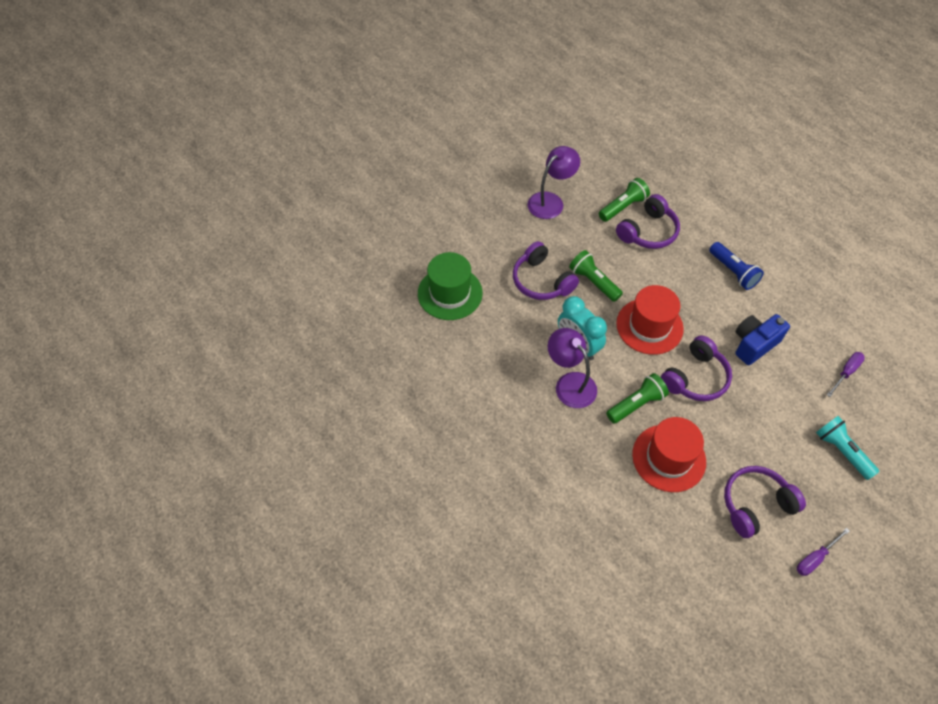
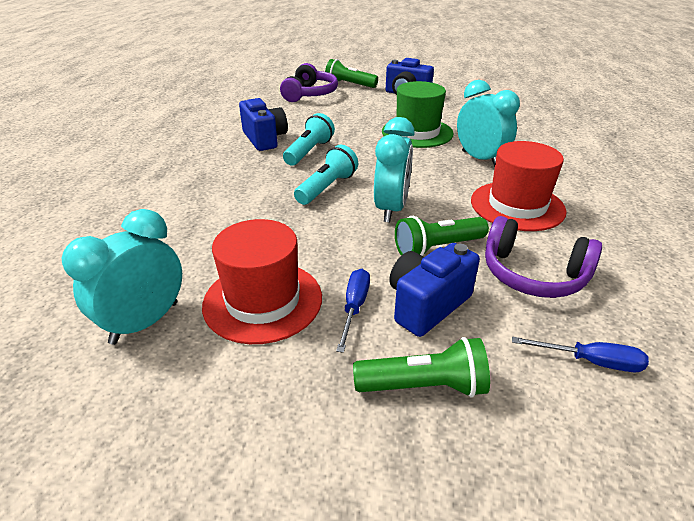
blue camera: 1 -> 3
blue flashlight: 1 -> 0
blue screwdriver: 0 -> 2
purple headphones: 4 -> 2
purple lamp: 2 -> 0
purple screwdriver: 2 -> 0
turquoise clock: 1 -> 3
turquoise flashlight: 1 -> 2

